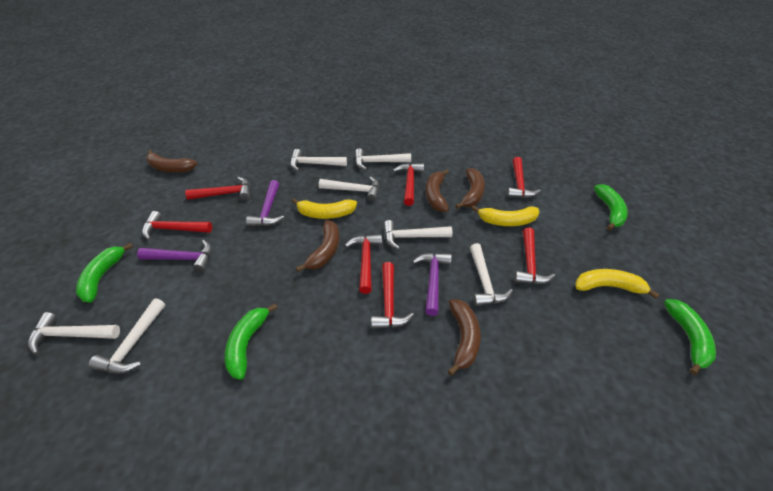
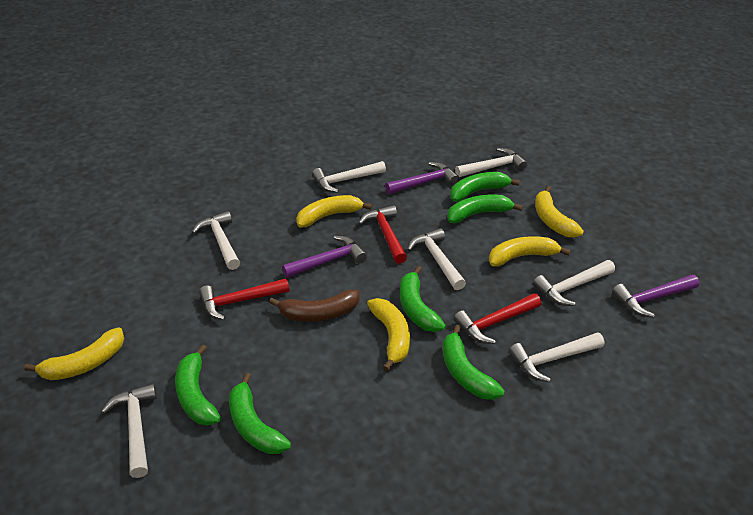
brown banana: 5 -> 1
green banana: 4 -> 6
red hammer: 7 -> 3
yellow banana: 3 -> 5

